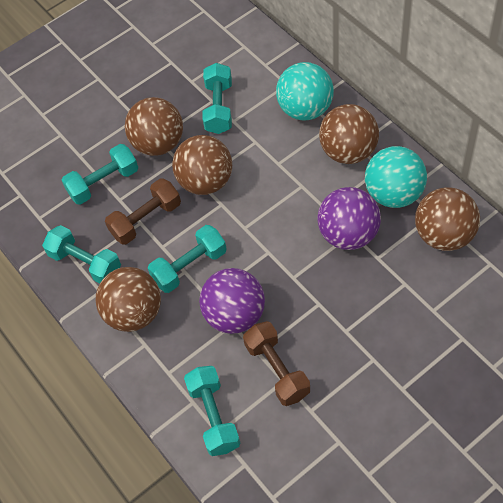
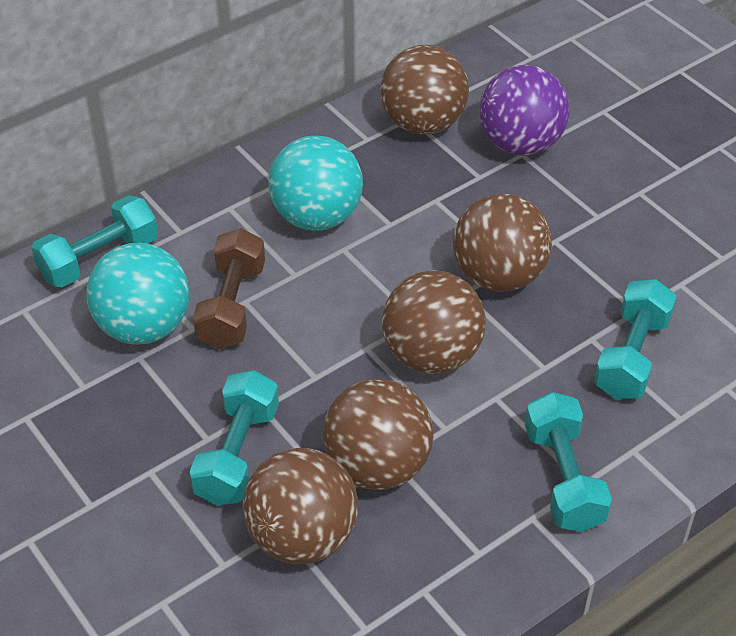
brown dumbbell: 2 -> 1
purple ball: 2 -> 1
turquoise dumbbell: 5 -> 4

